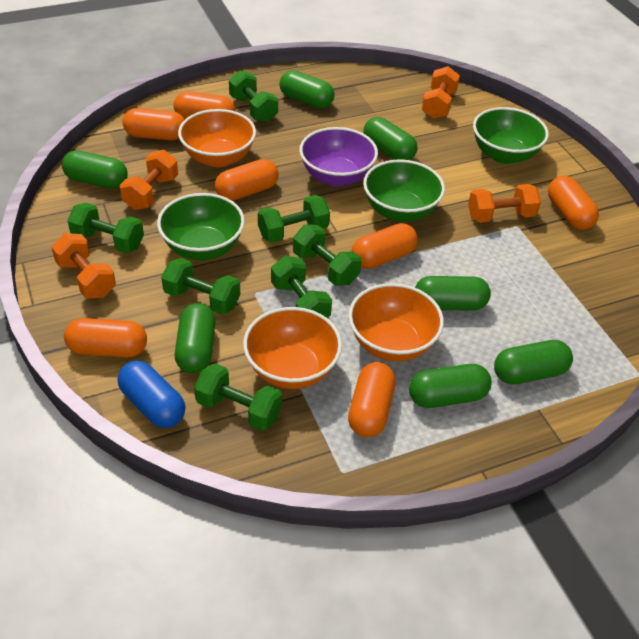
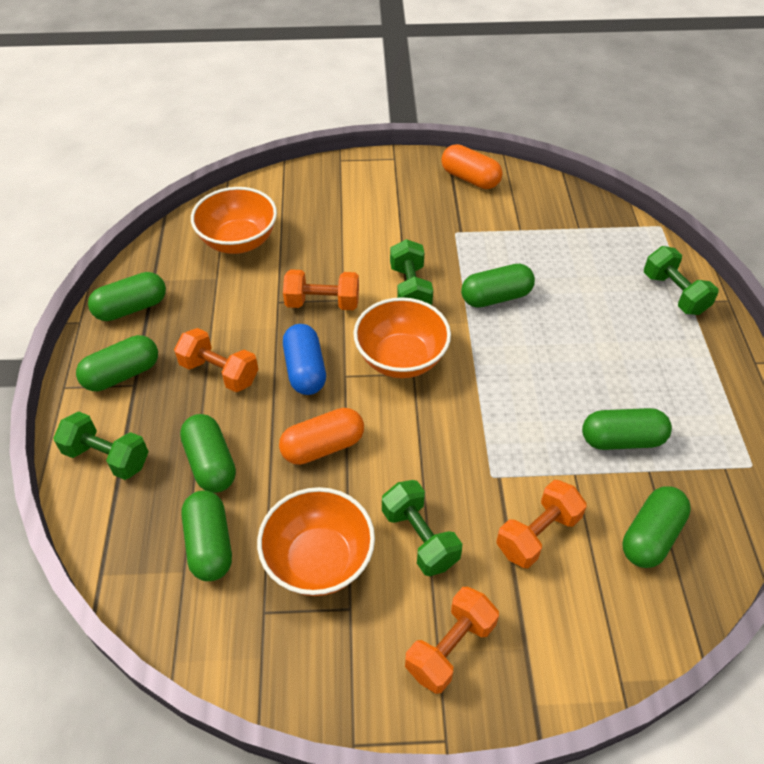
green bowl: 3 -> 0
green dumbbell: 7 -> 4
orange capsule: 7 -> 2
purple bowl: 1 -> 0

